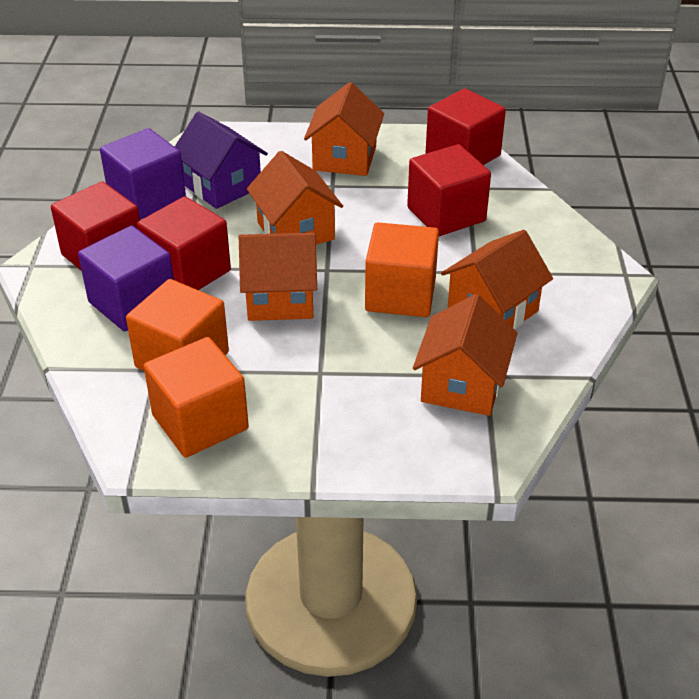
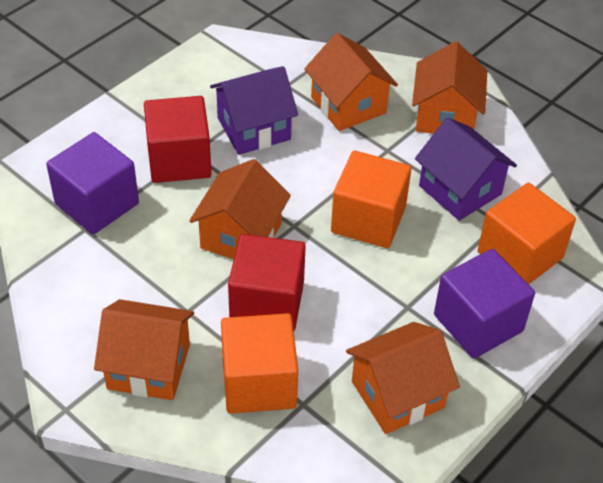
purple house: 1 -> 2
red cube: 4 -> 2

